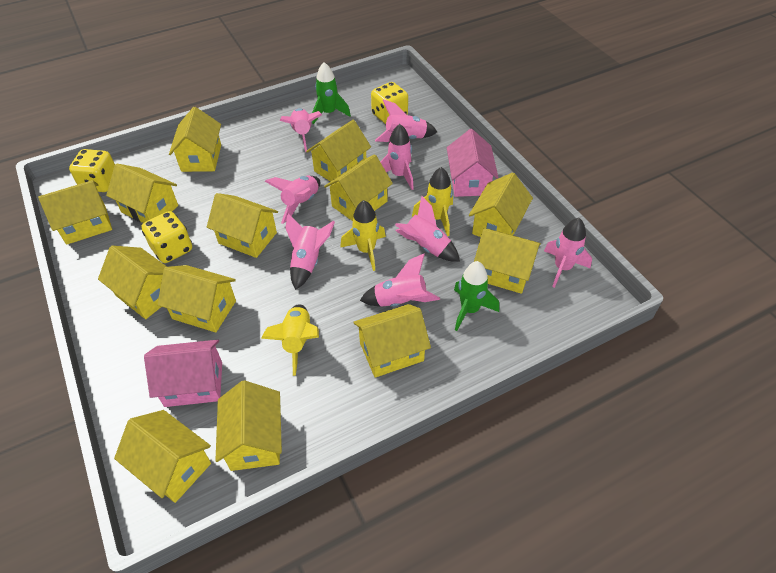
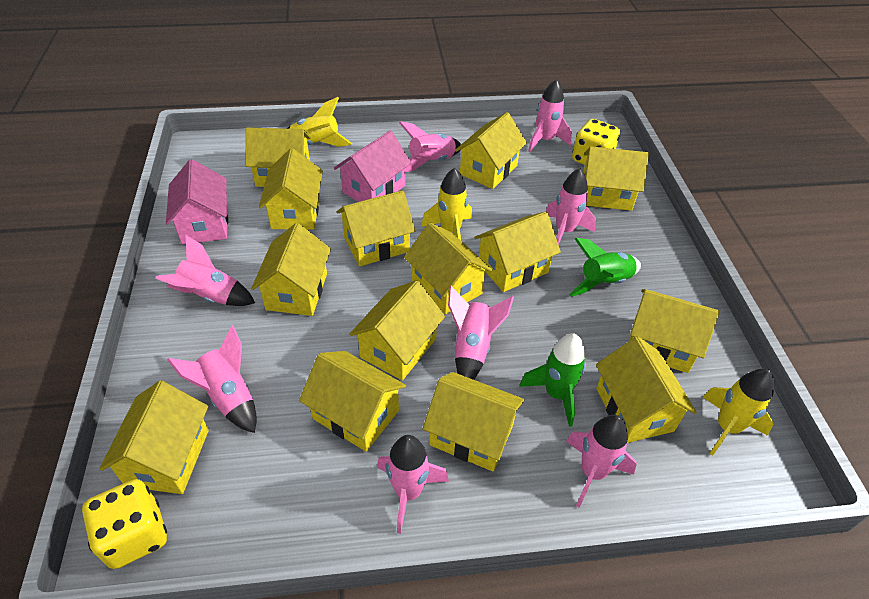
yellow dice: 3 -> 2
yellow house: 13 -> 14

